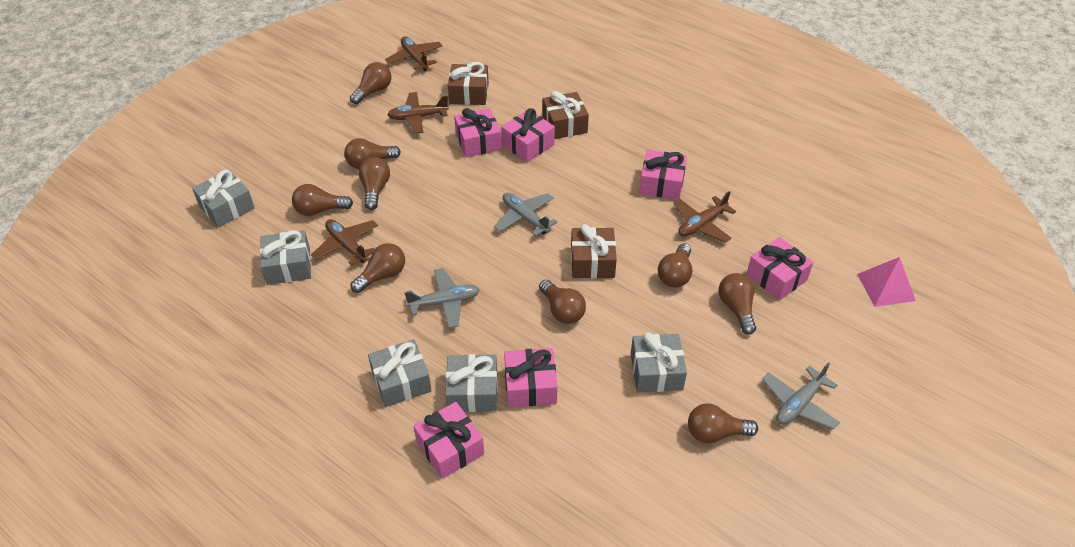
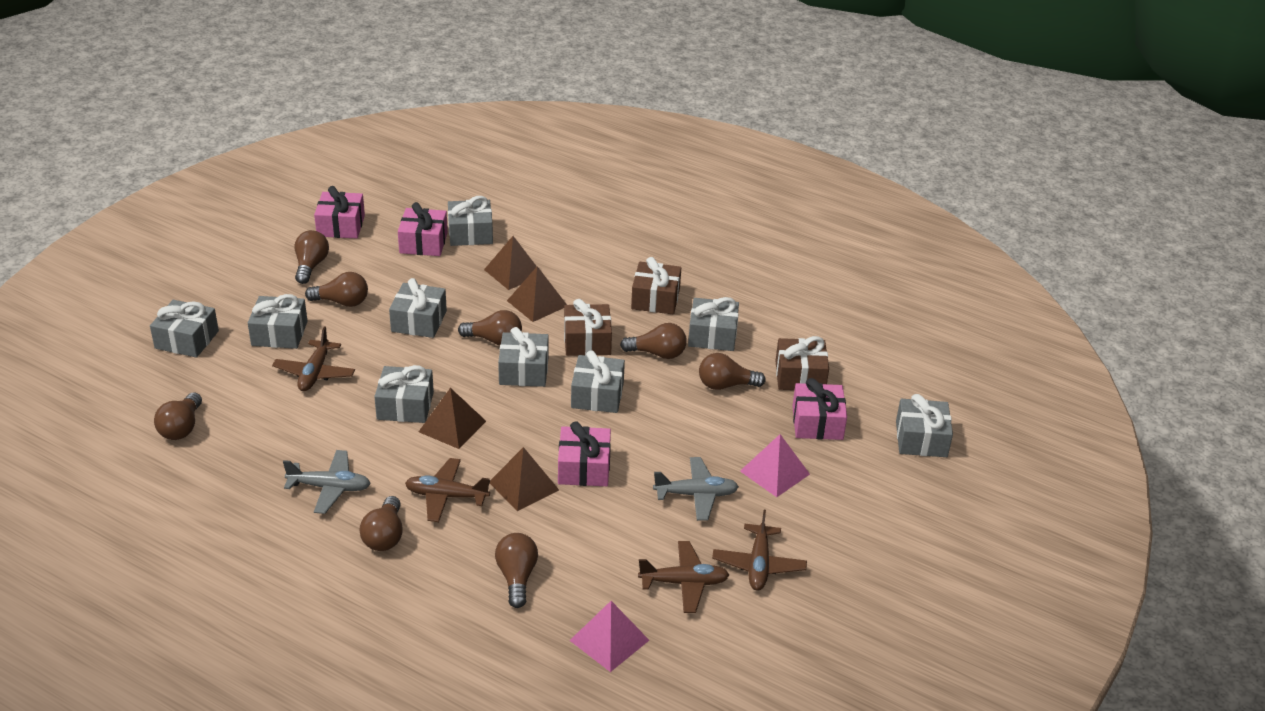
brown light bulb: 9 -> 8
brown pyramid: 0 -> 4
grey gift: 5 -> 9
grey plane: 3 -> 2
pink gift: 6 -> 4
pink pyramid: 1 -> 2

